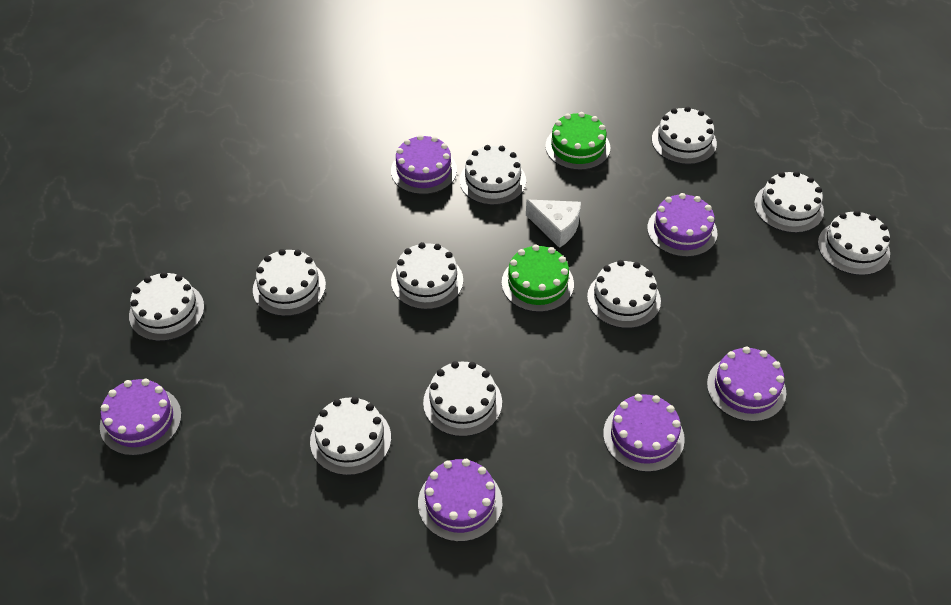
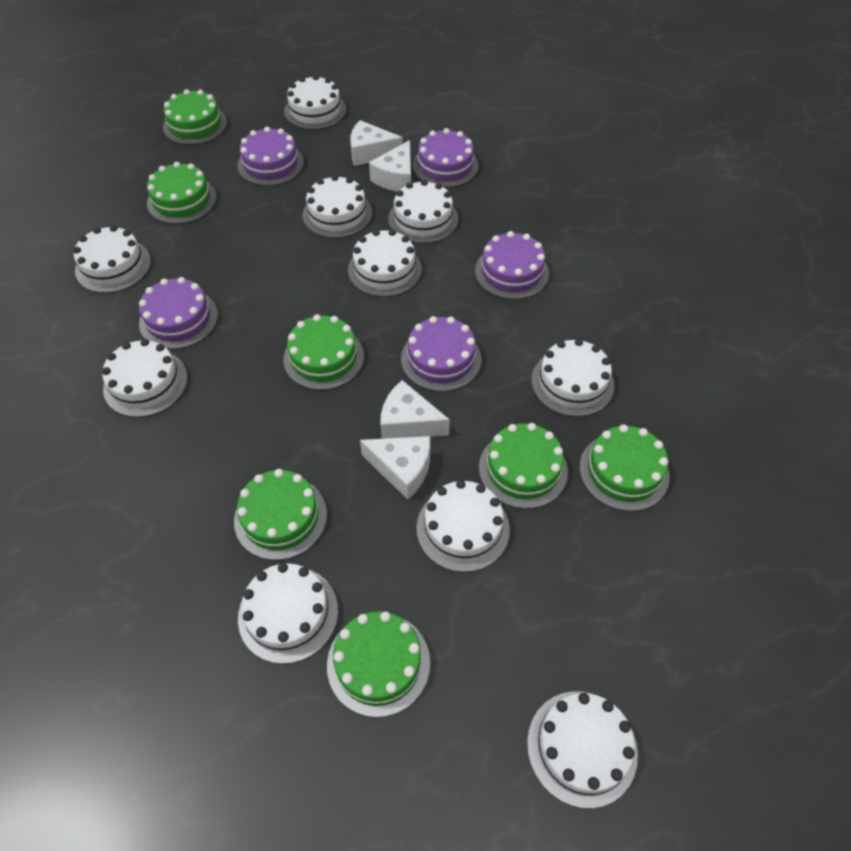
green cake: 2 -> 7
purple cake: 6 -> 5
white cheese: 1 -> 4

